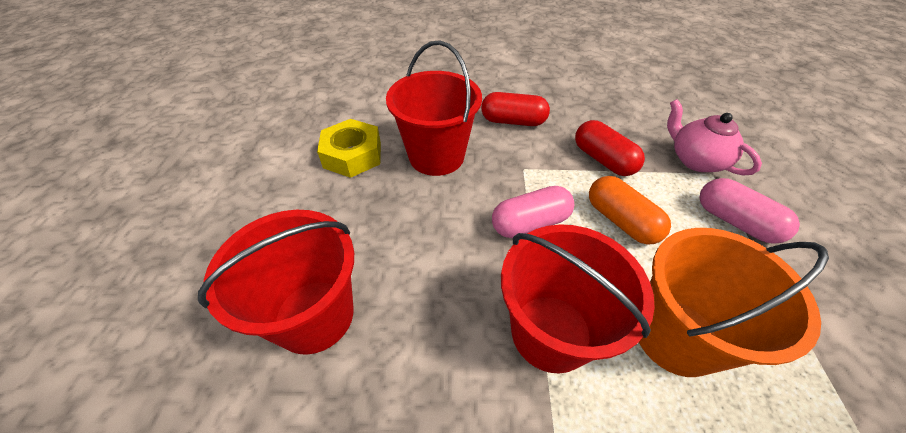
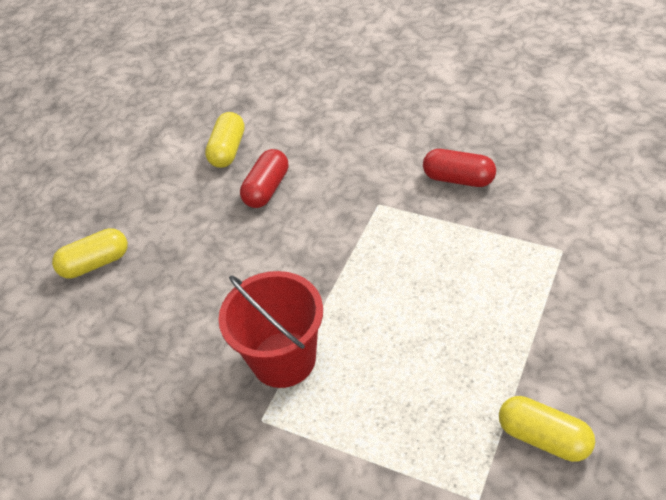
orange bucket: 1 -> 0
orange capsule: 1 -> 0
pink capsule: 2 -> 0
pink teapot: 1 -> 0
red bucket: 3 -> 1
yellow capsule: 0 -> 3
yellow nut: 1 -> 0

